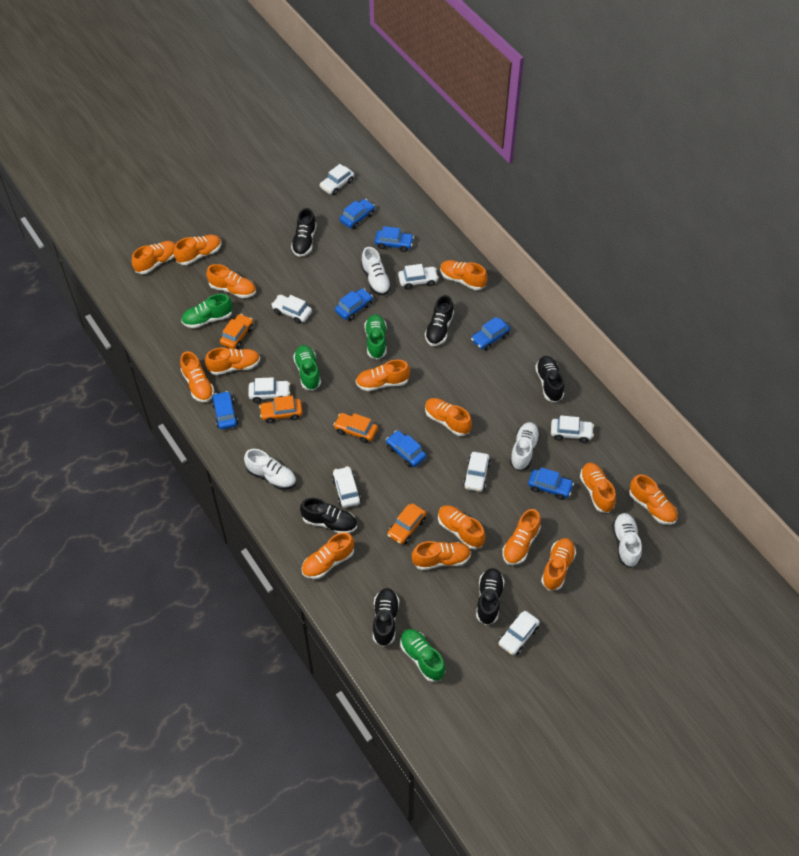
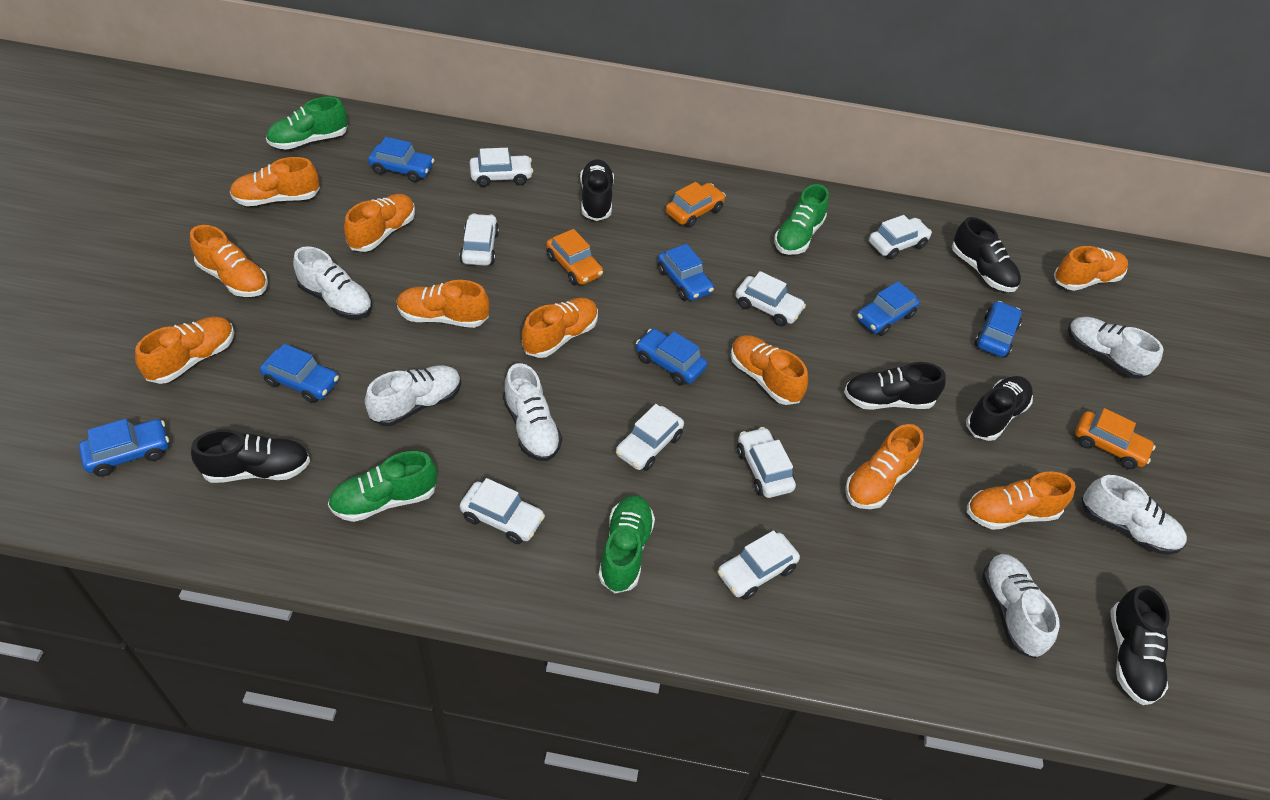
orange car: 4 -> 3
orange shoe: 15 -> 10
white shoe: 4 -> 6

